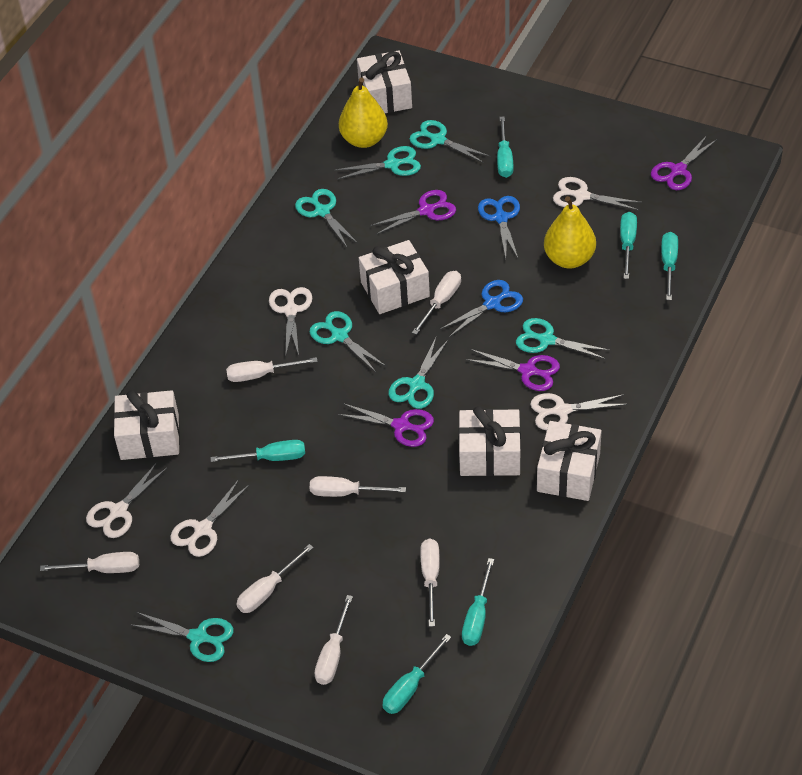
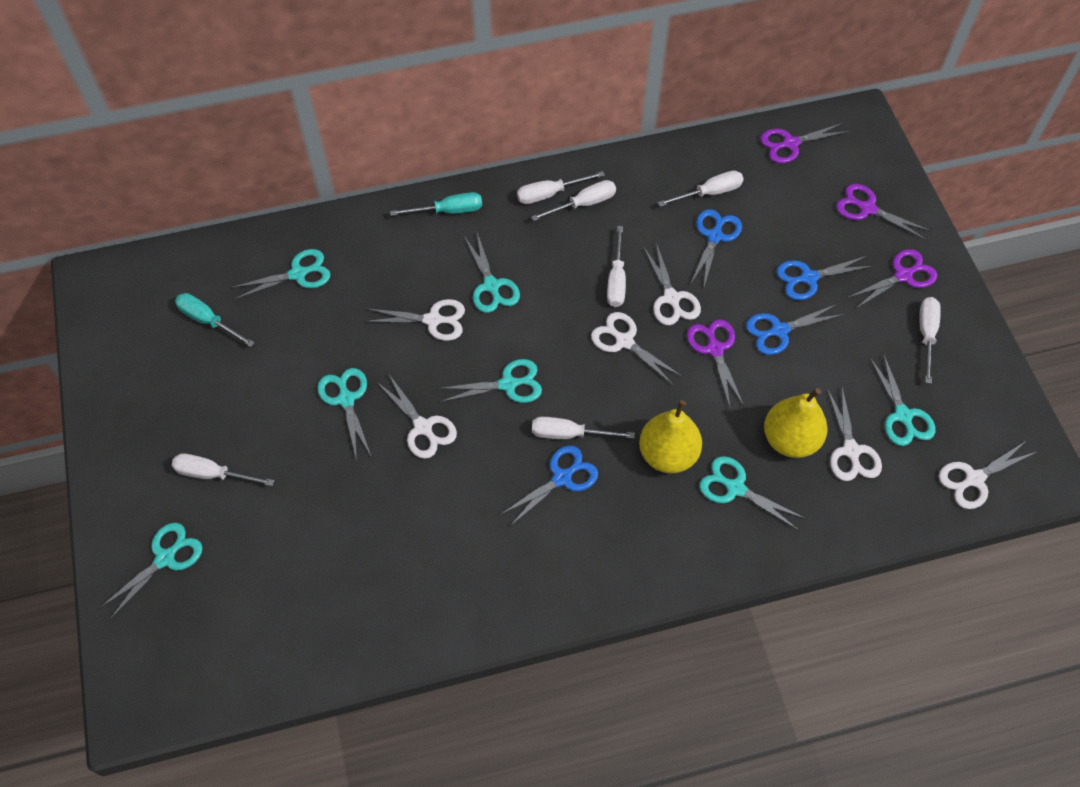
blue scissors: 2 -> 4
turquoise screwdriver: 6 -> 2
white gift: 5 -> 0
white scissors: 5 -> 6

